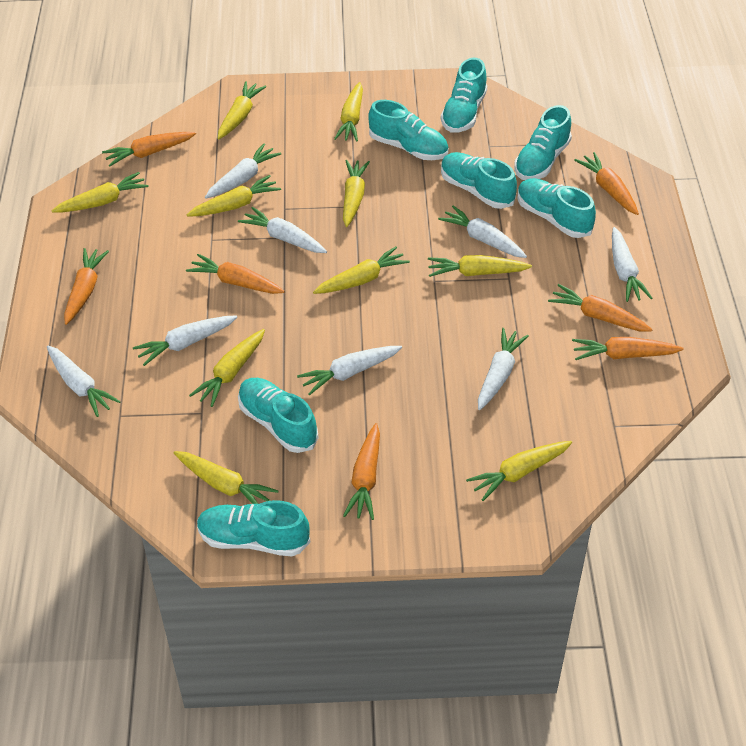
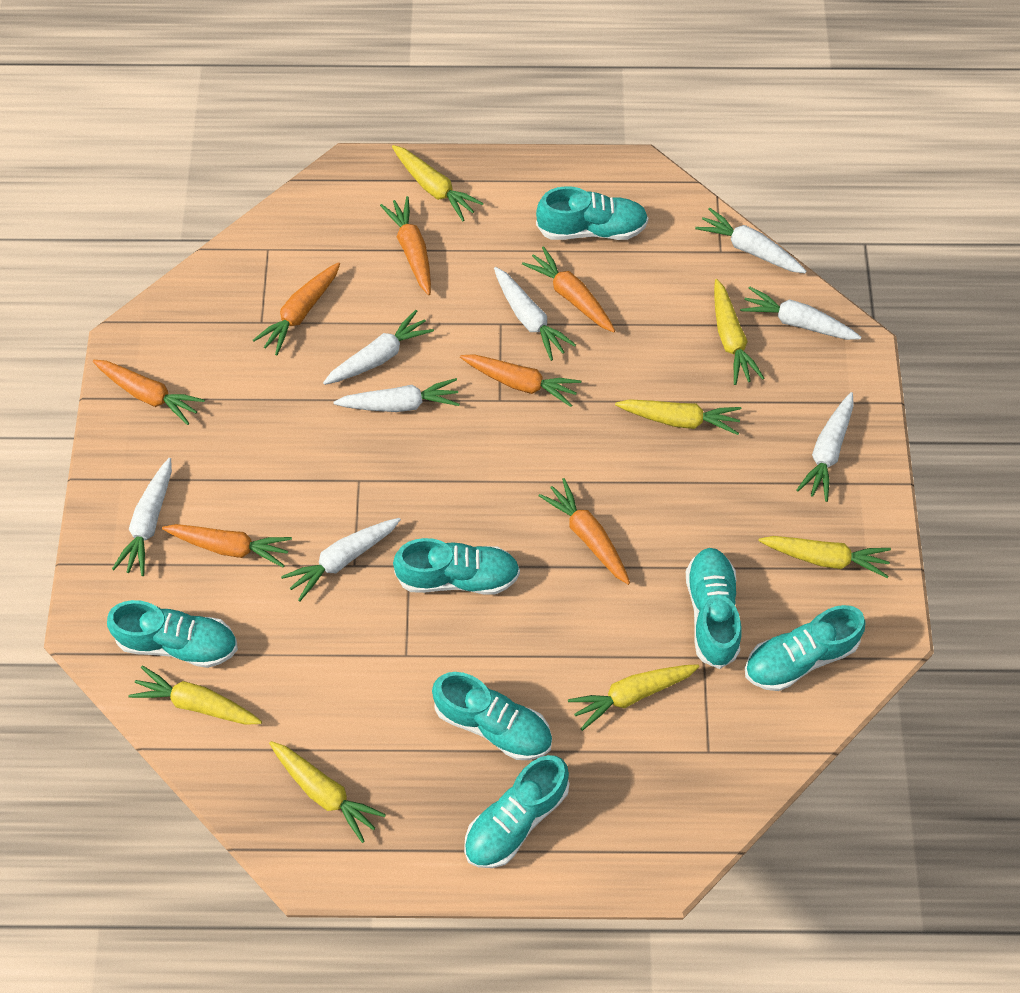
yellow carrot: 10 -> 7

